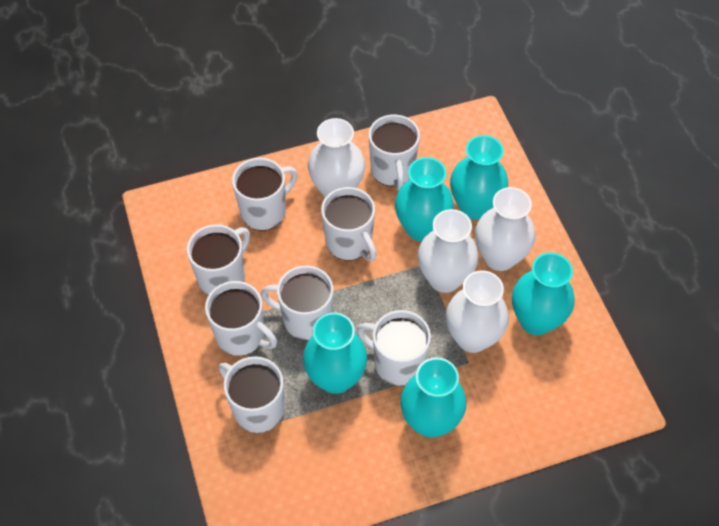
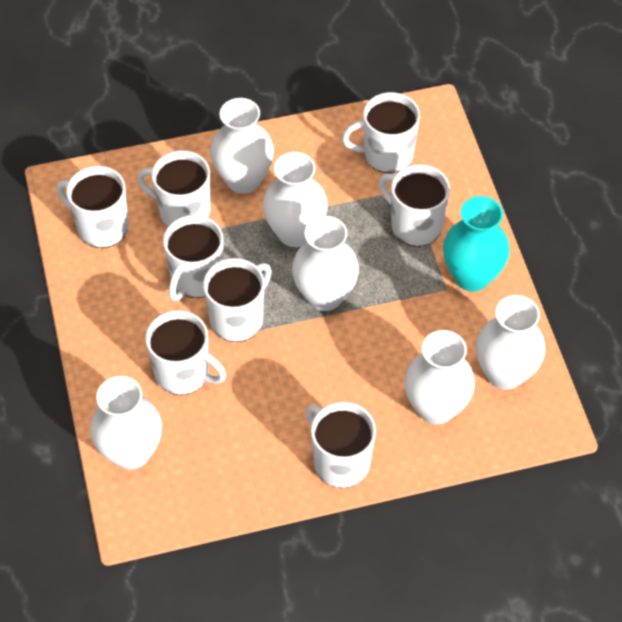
turquoise vase: 5 -> 1
white vase: 4 -> 6

